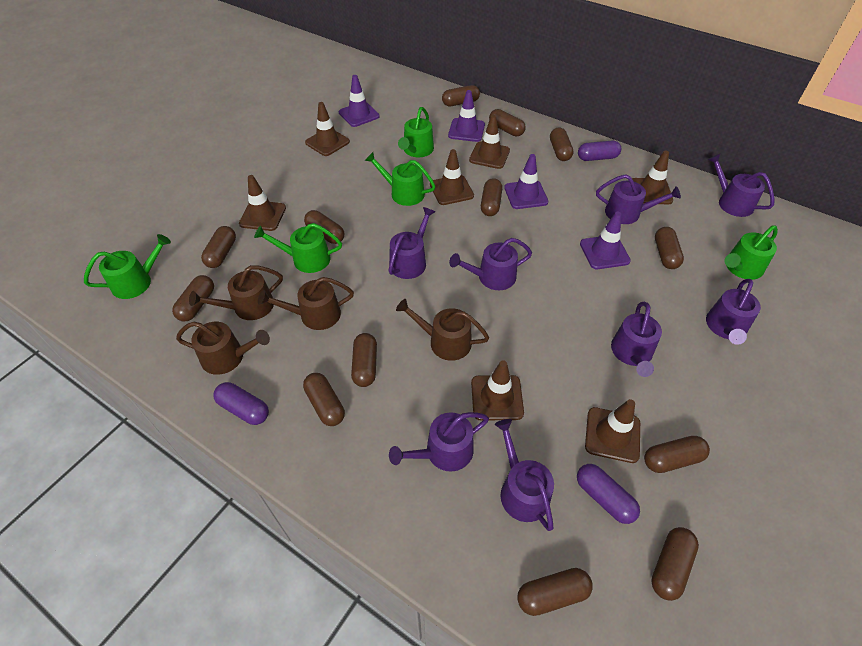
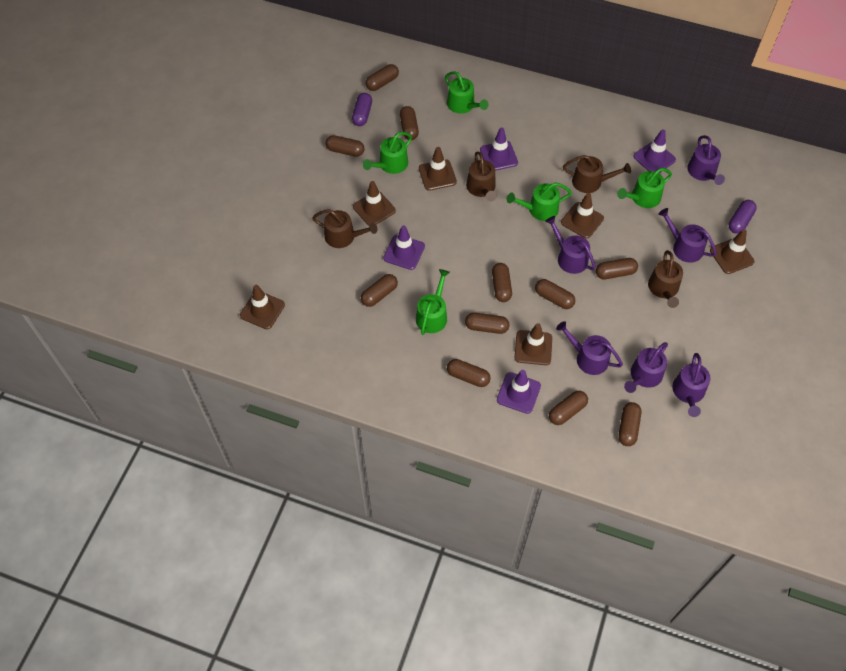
brown capsule: 13 -> 11
brown traffic cone: 7 -> 6
purple capsule: 3 -> 2
purple watering can: 8 -> 6

